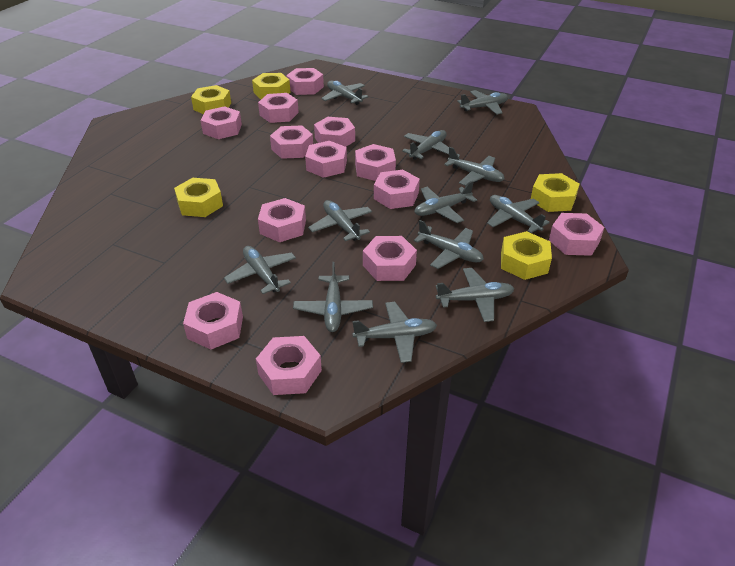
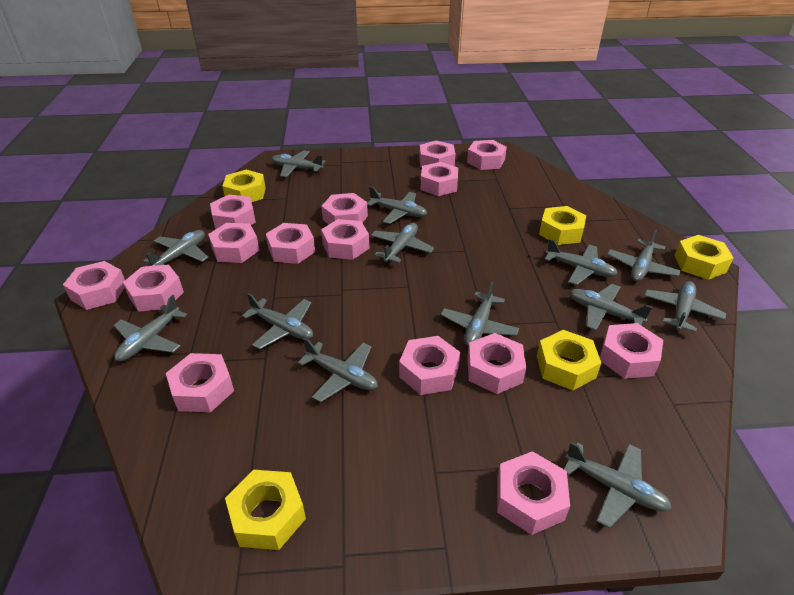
grey plane: 12 -> 13
pink nut: 13 -> 15

